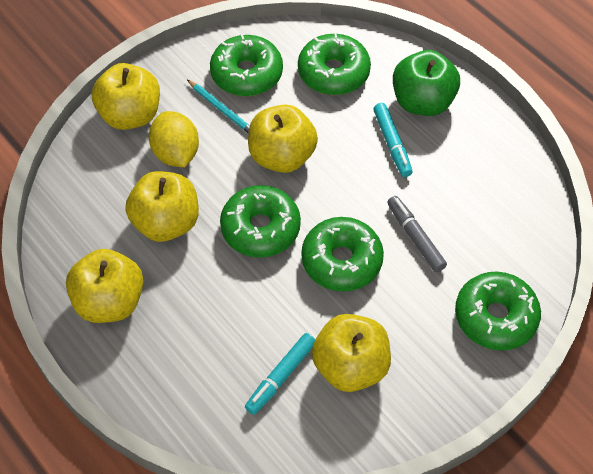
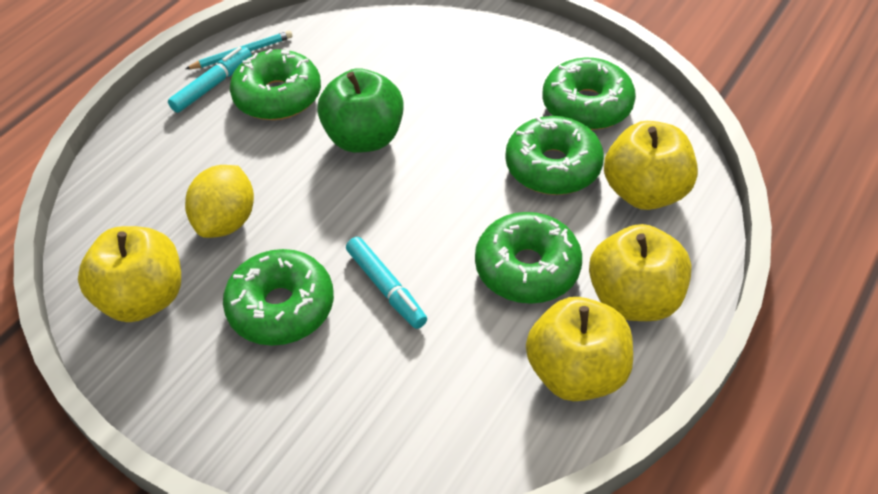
grey marker: 1 -> 0
yellow apple: 5 -> 4

